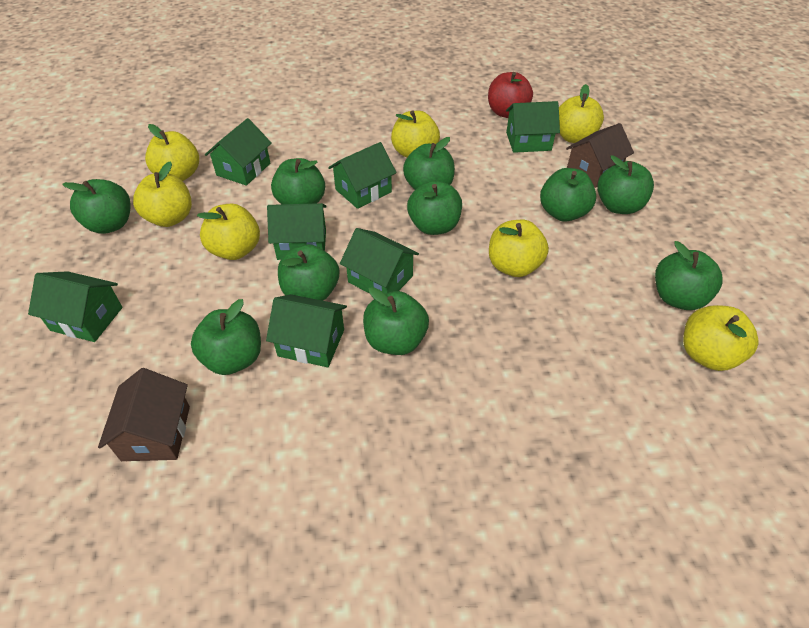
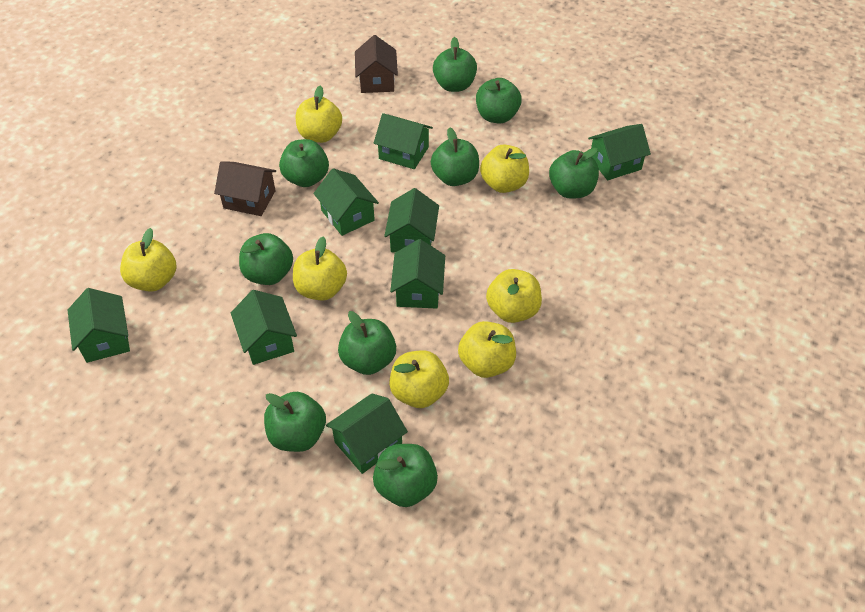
green apple: 10 -> 9
green house: 7 -> 8
red apple: 1 -> 0

